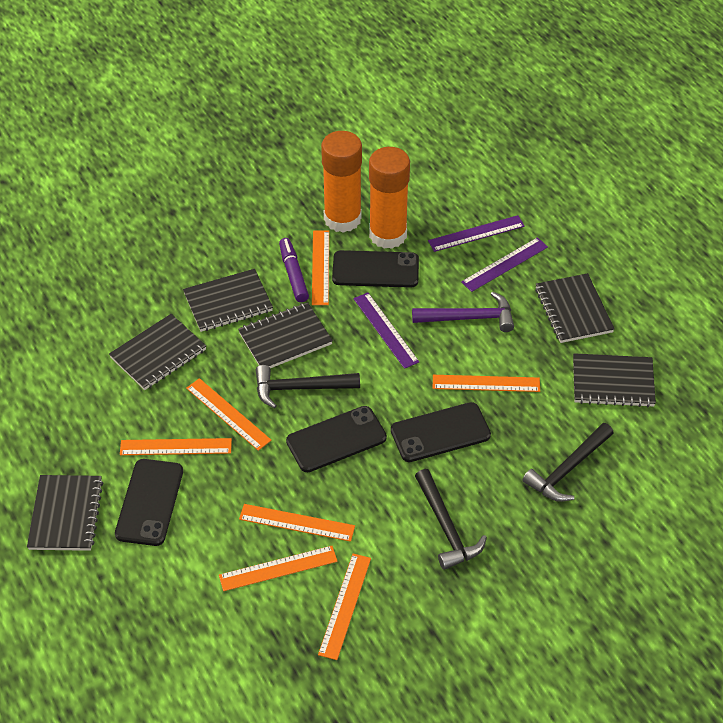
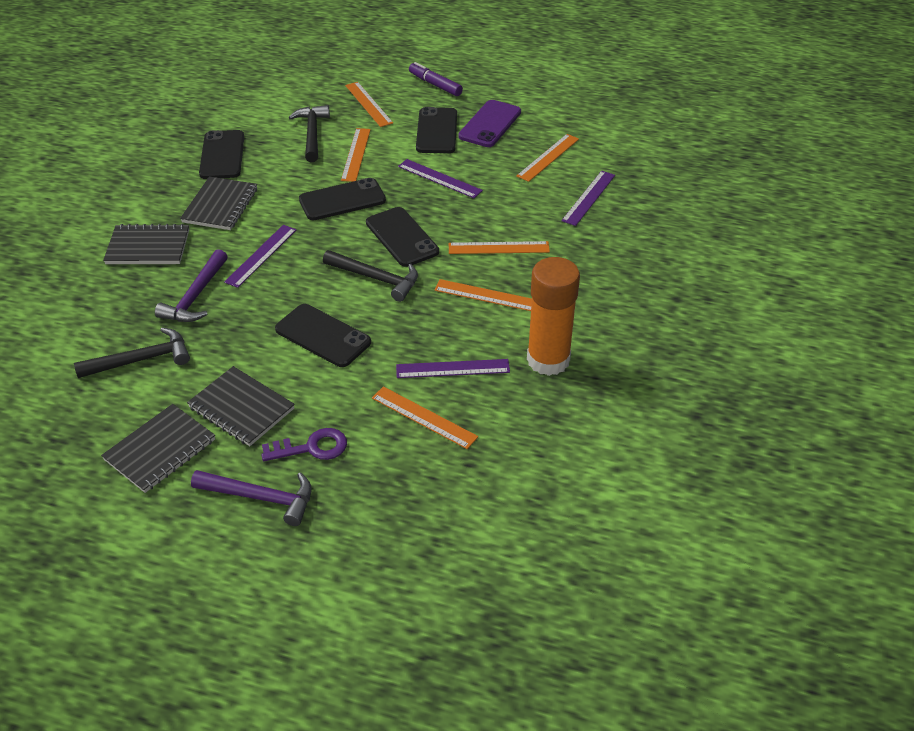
black notebook: 6 -> 4
black phone: 4 -> 5
orange glue stick: 2 -> 1
orange ruler: 7 -> 6
purple hammer: 1 -> 2
purple key: 0 -> 1
purple phone: 0 -> 1
purple ruler: 3 -> 4

